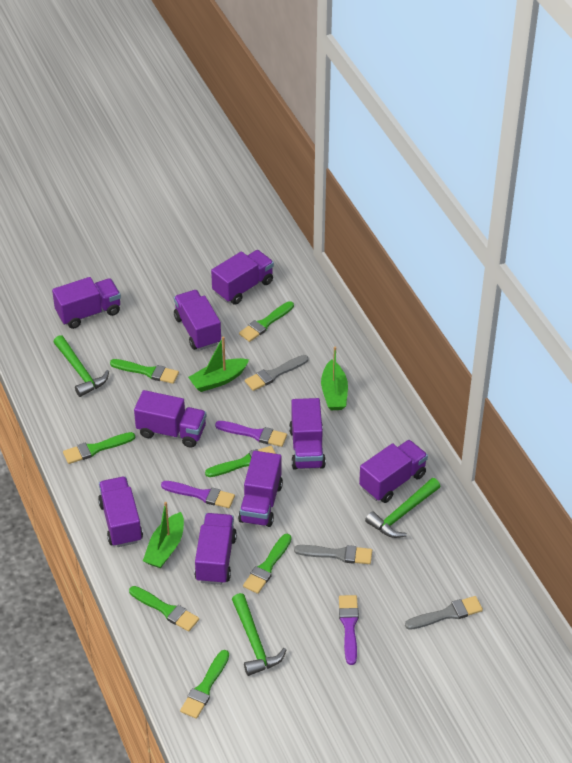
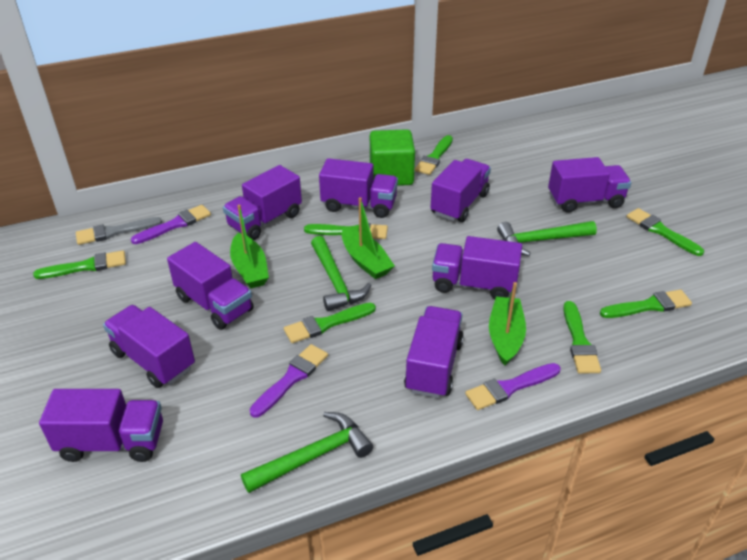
green cube: 0 -> 1
grey brush: 3 -> 1

